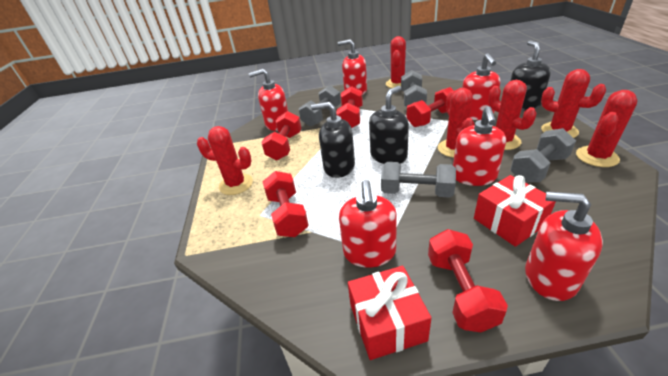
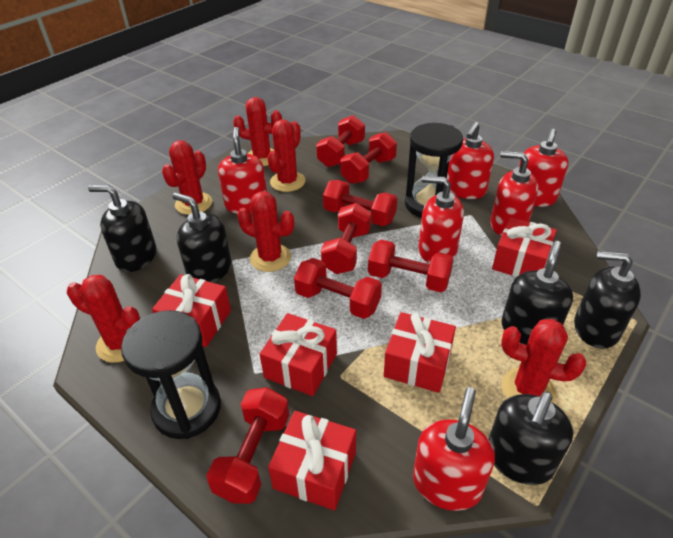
black hourglass: 0 -> 2
black soap dispenser: 3 -> 5
grey dumbbell: 4 -> 0
red dumbbell: 5 -> 7
red gift: 2 -> 5

